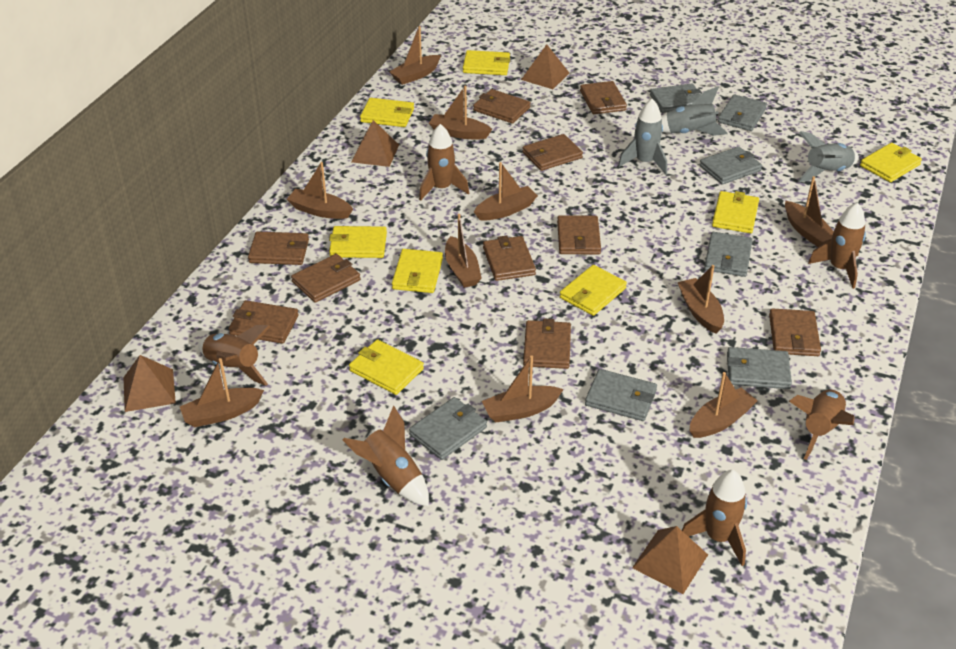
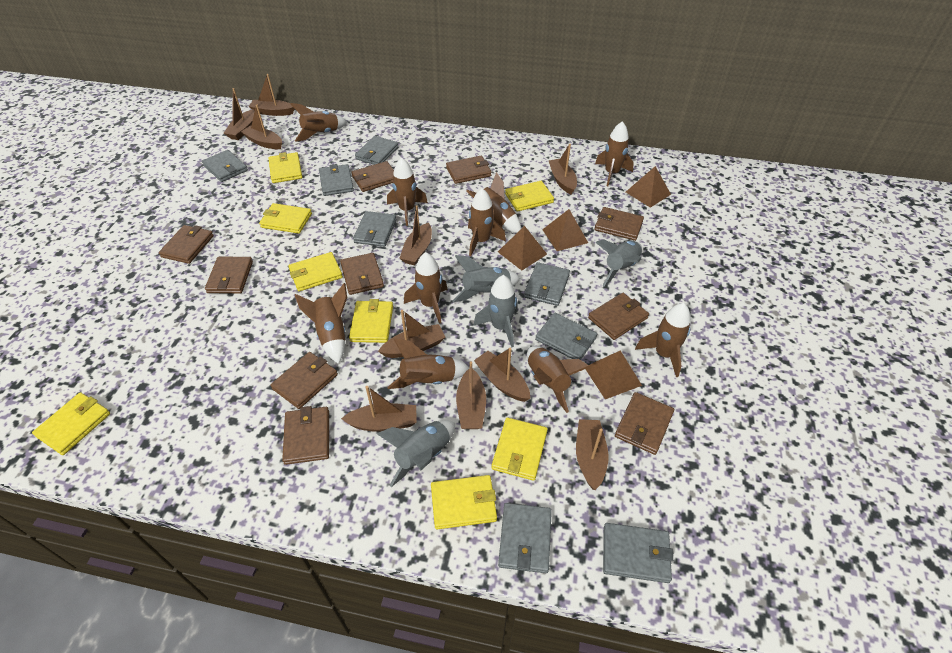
brown rocket: 6 -> 10
grey rocket: 3 -> 4
grey wallet: 7 -> 8

